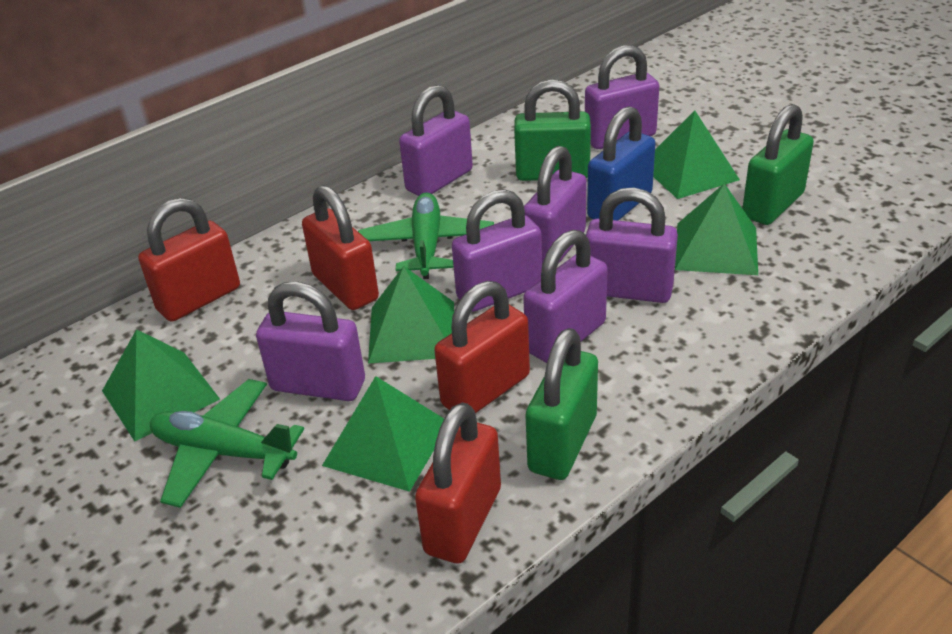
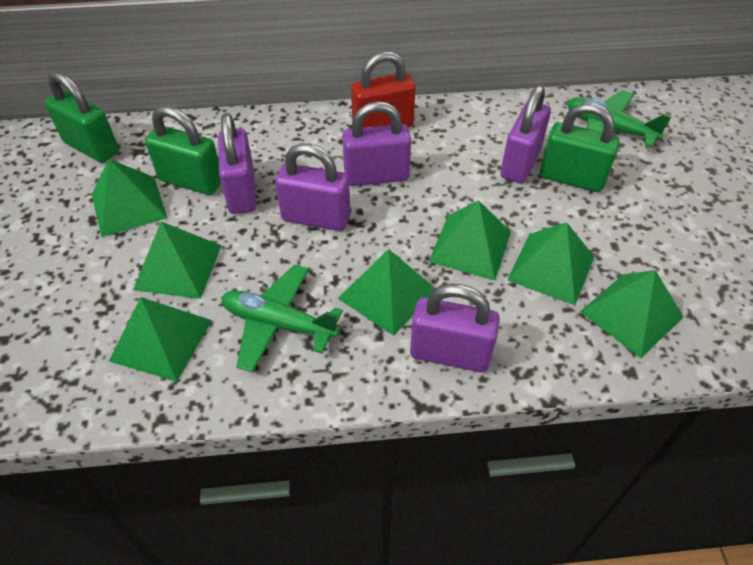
blue padlock: 1 -> 0
green pyramid: 5 -> 7
purple padlock: 7 -> 5
red padlock: 4 -> 1

